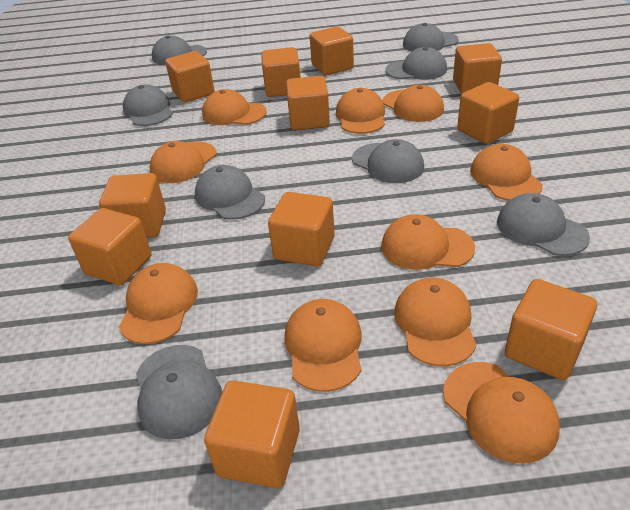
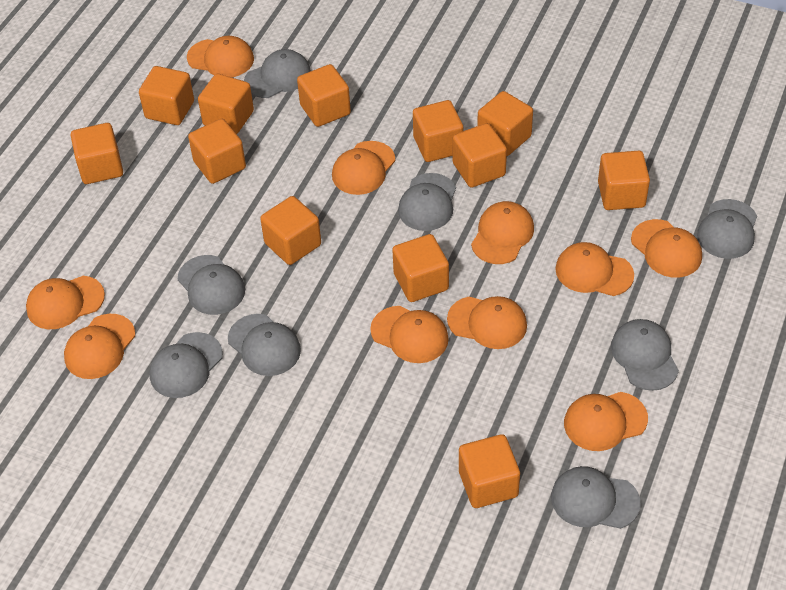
orange cube: 11 -> 12

